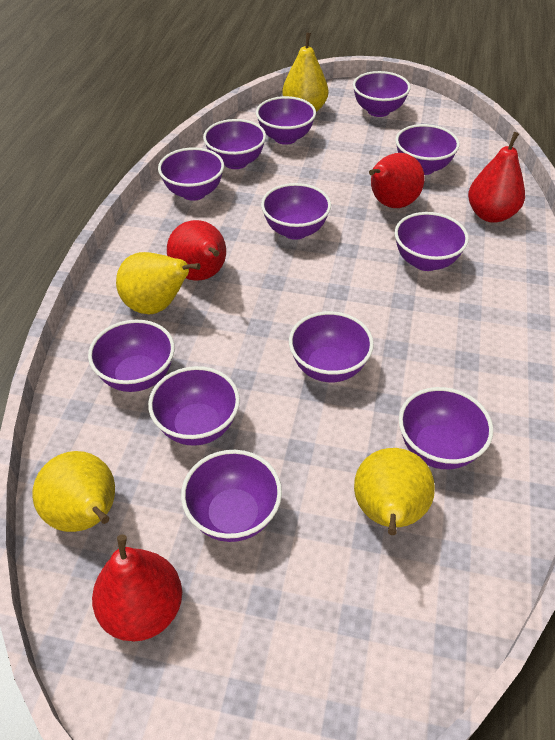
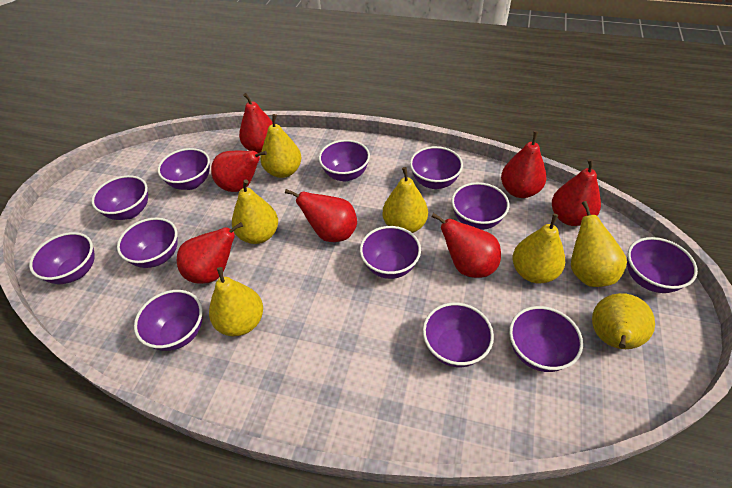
red pear: 4 -> 7
yellow pear: 4 -> 7

